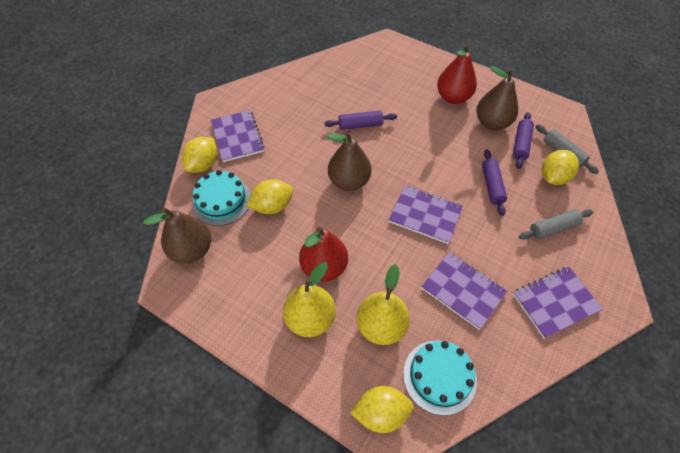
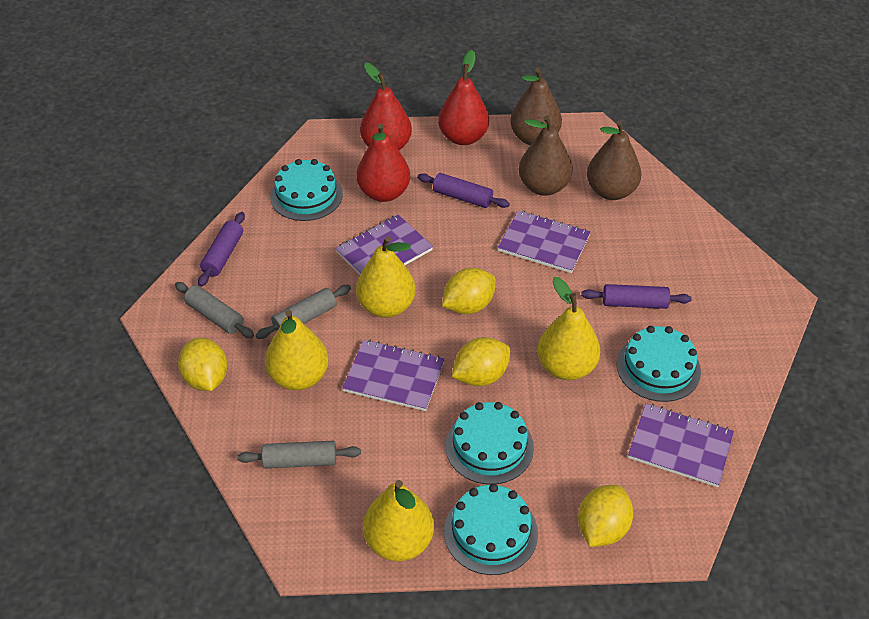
grey rolling pin: 2 -> 3
red pear: 2 -> 3
turquoise cake: 2 -> 4
yellow pear: 2 -> 4

